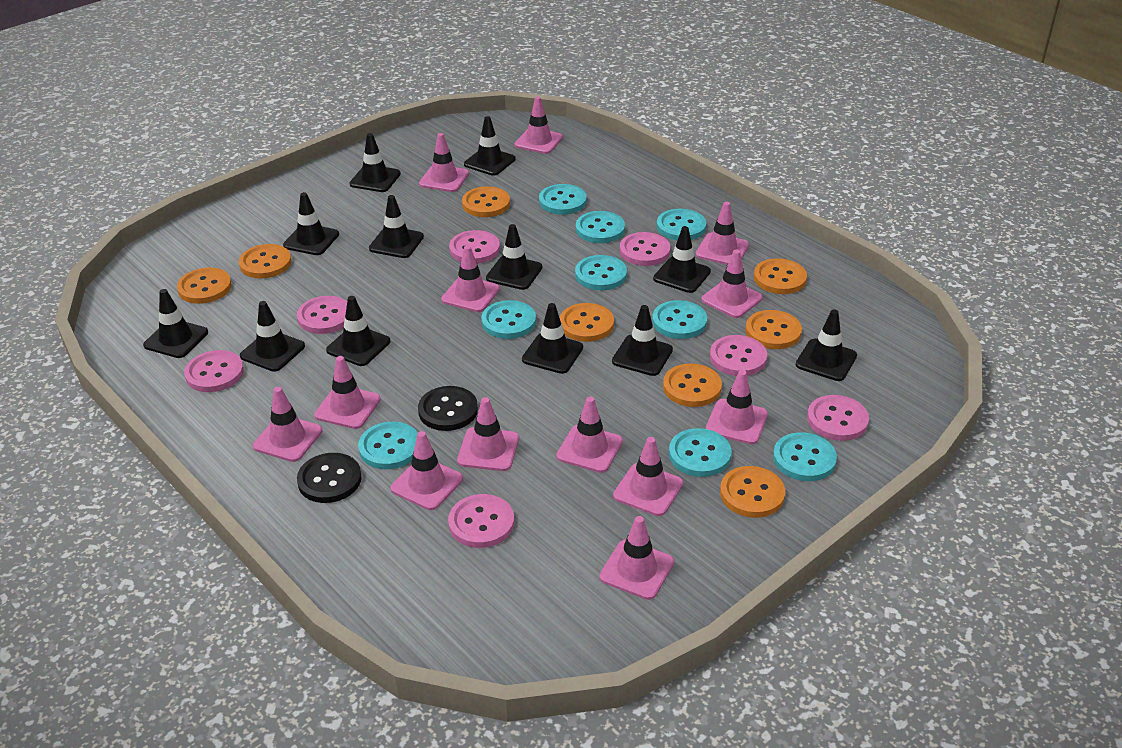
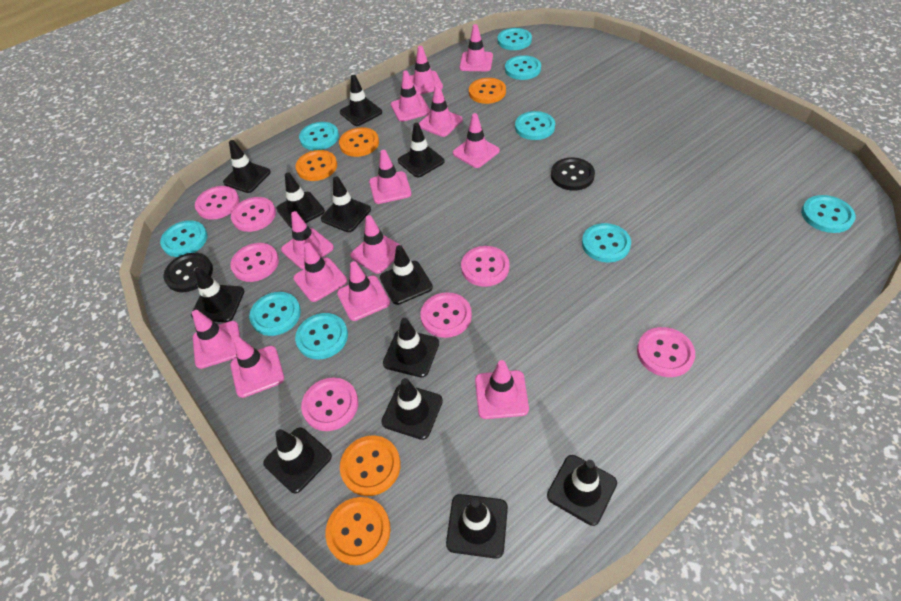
orange button: 8 -> 5

